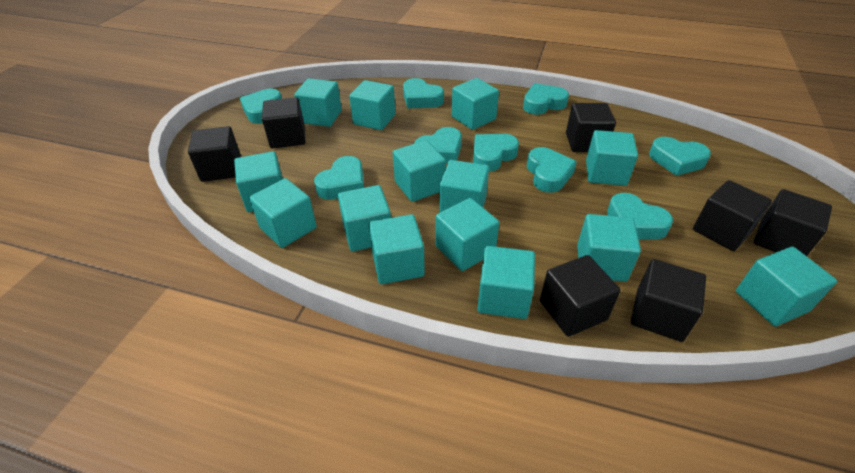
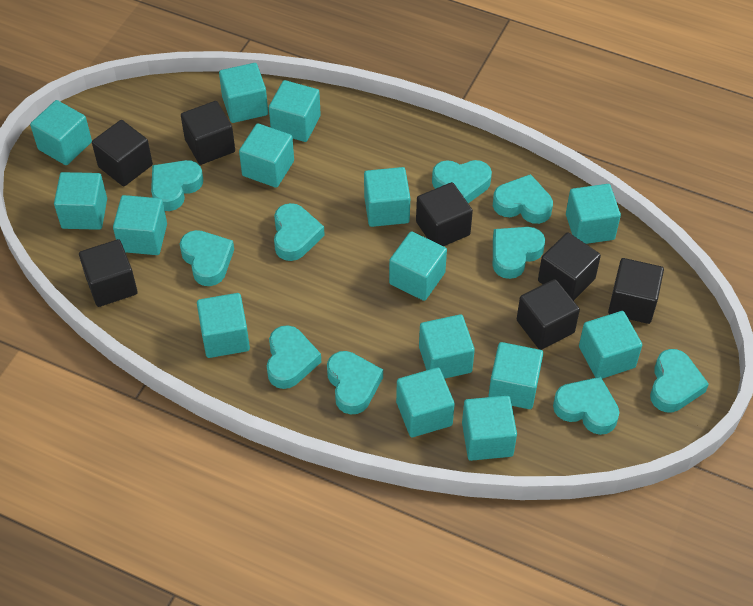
turquoise cube: 14 -> 15
turquoise heart: 9 -> 10

